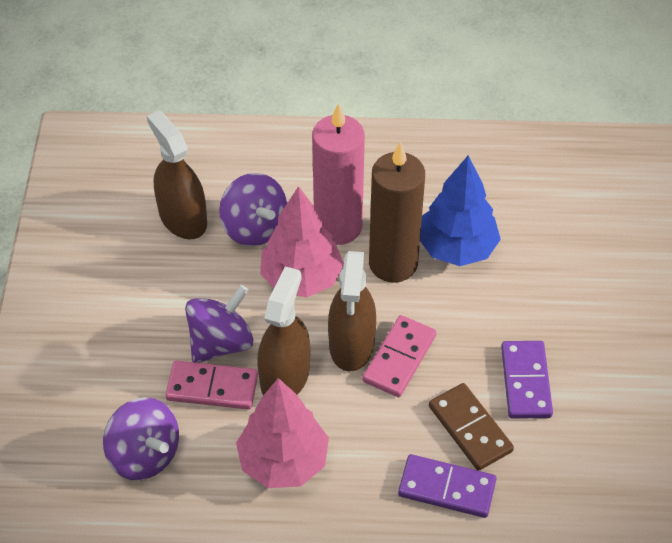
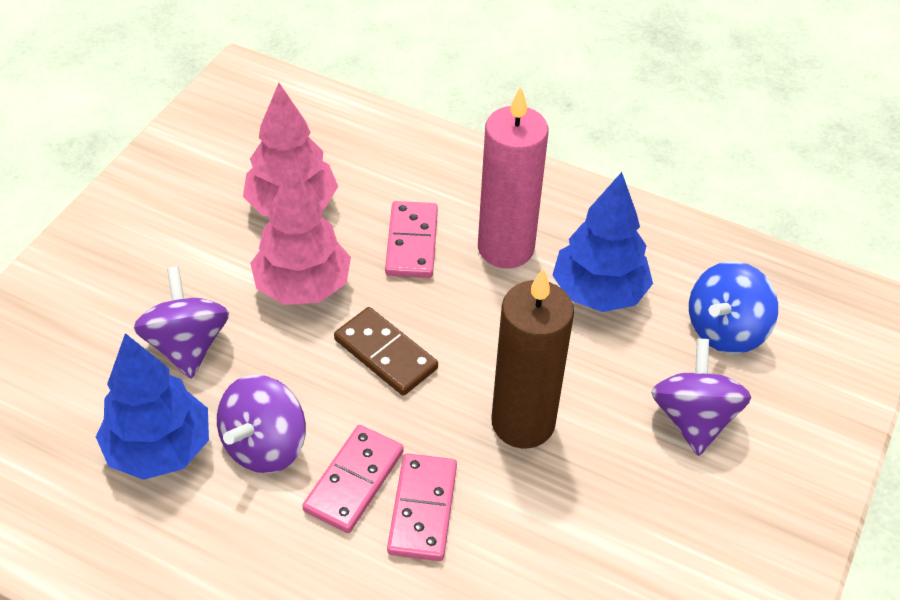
blue spinning top: 0 -> 1
blue tree: 1 -> 2
brown spray bottle: 3 -> 0
pink domino: 2 -> 3
purple domino: 2 -> 0

